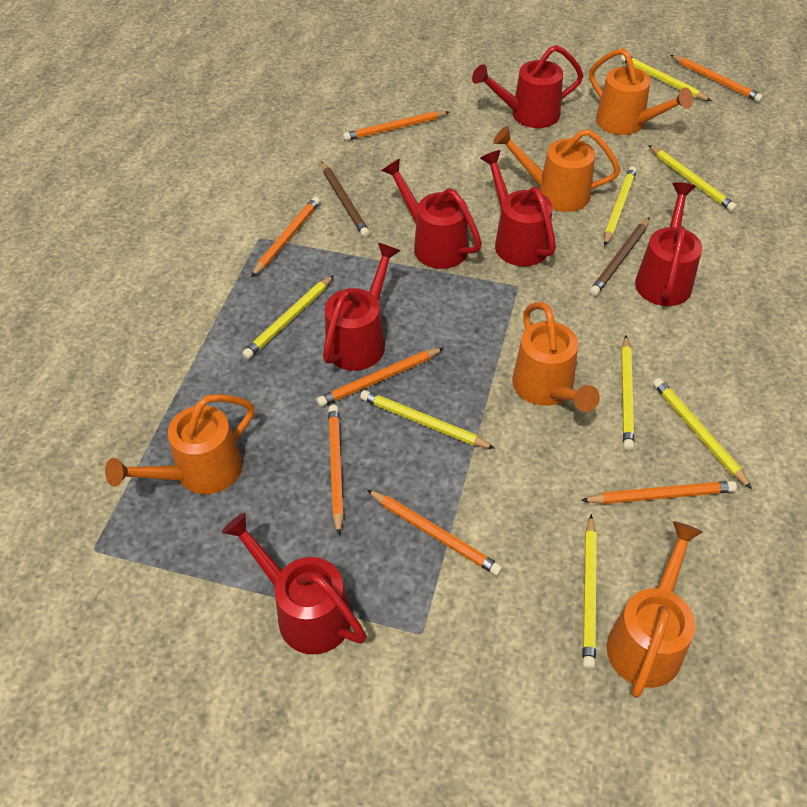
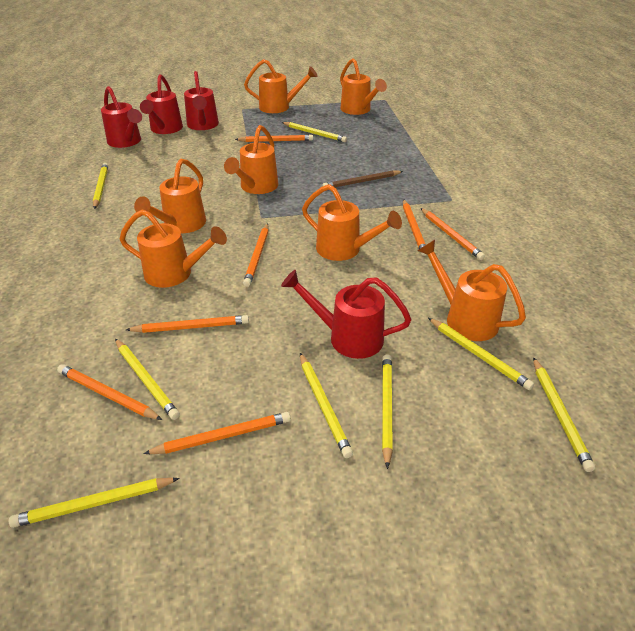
brown pencil: 2 -> 1
orange watering can: 5 -> 7
red watering can: 6 -> 4

